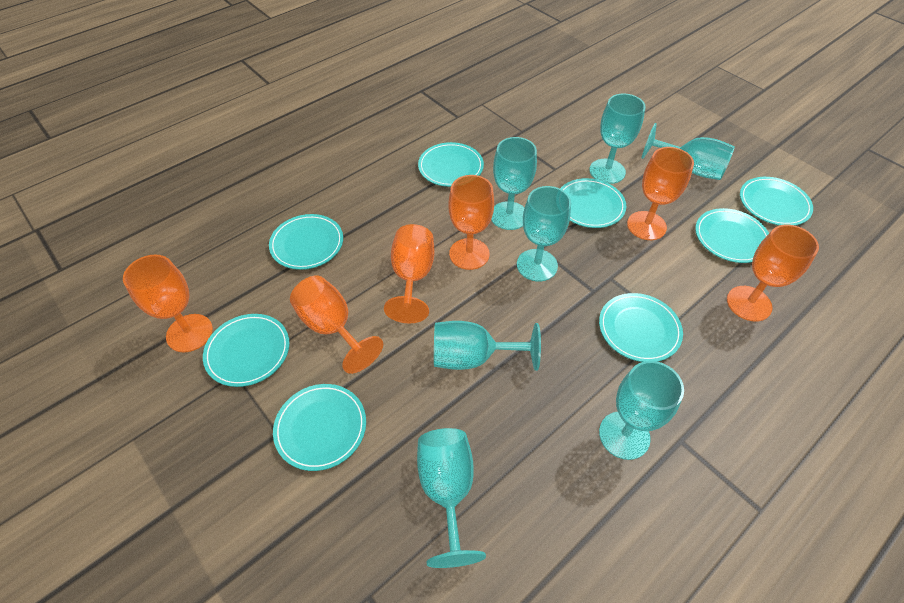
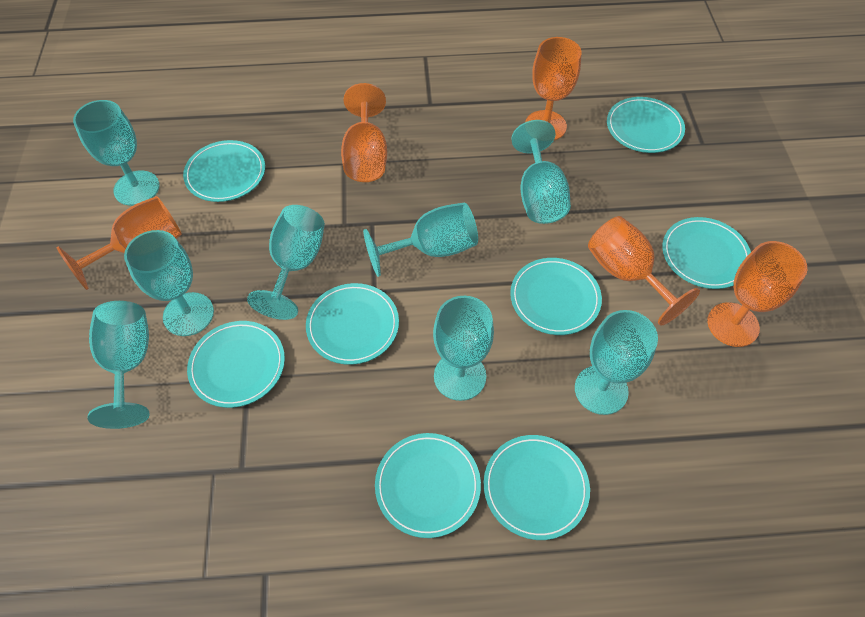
orange goblet: 6 -> 5
turquoise goblet: 7 -> 8

